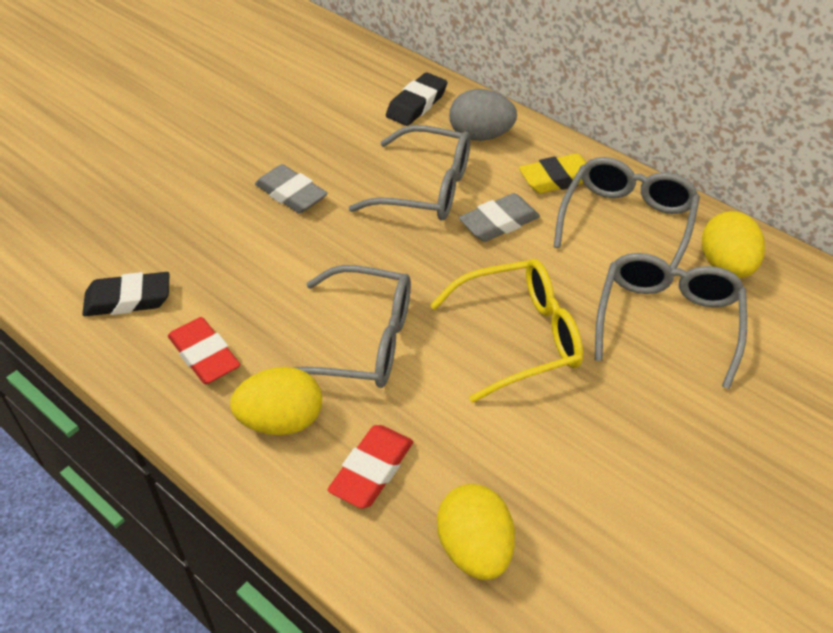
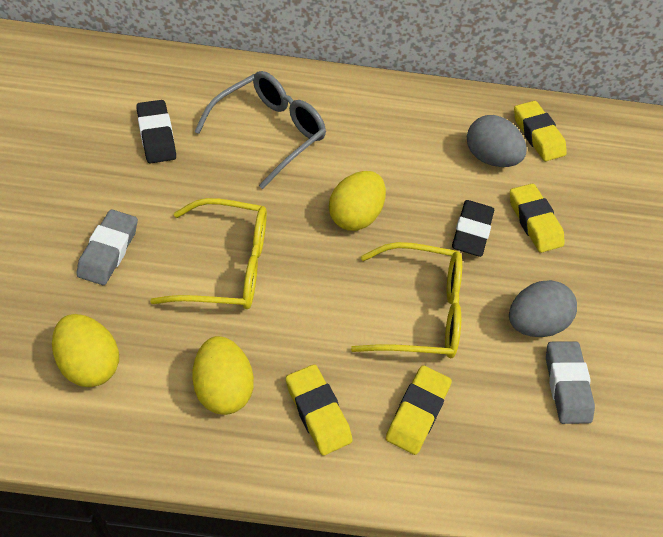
grey egg: 1 -> 2
grey glasses: 4 -> 1
red eraser: 2 -> 0
yellow eraser: 1 -> 4
yellow glasses: 1 -> 2

